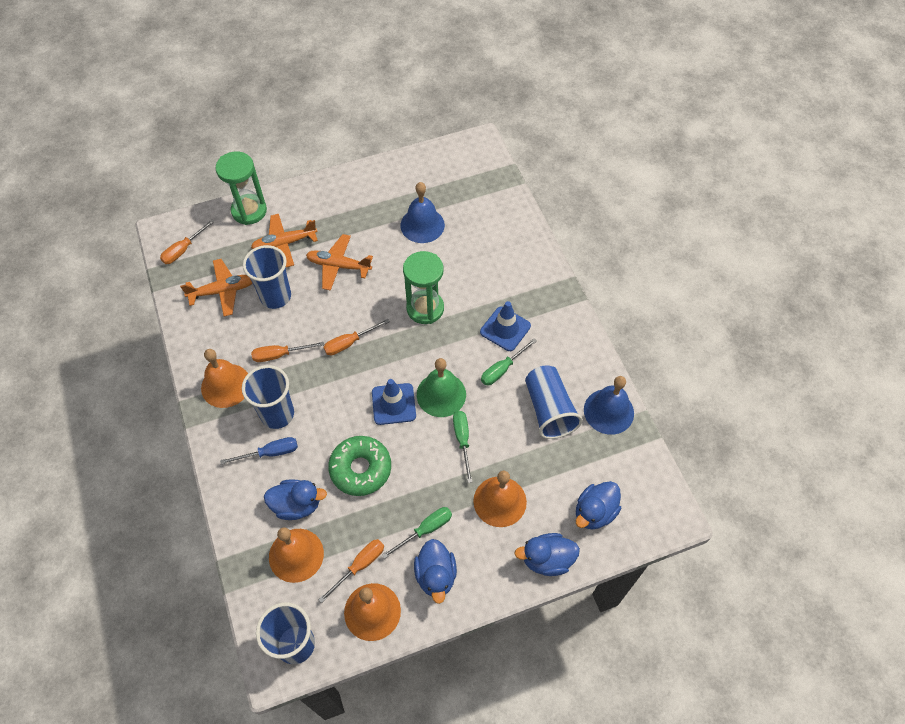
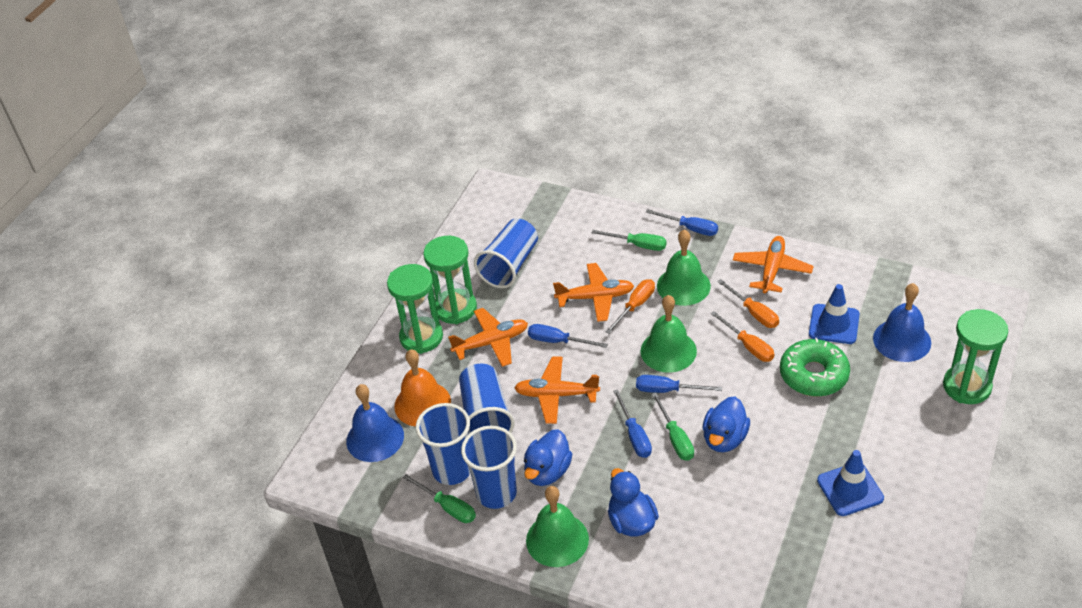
blue duck: 4 -> 3
blue screwdriver: 1 -> 4
green bell: 1 -> 3
green hourglass: 2 -> 3
orange bell: 4 -> 1
orange plane: 3 -> 4
orange screwdriver: 4 -> 3

